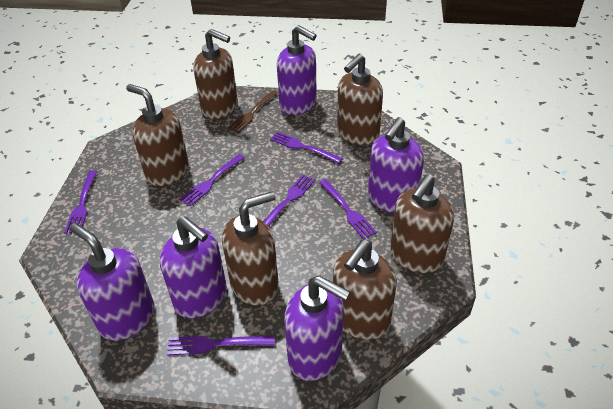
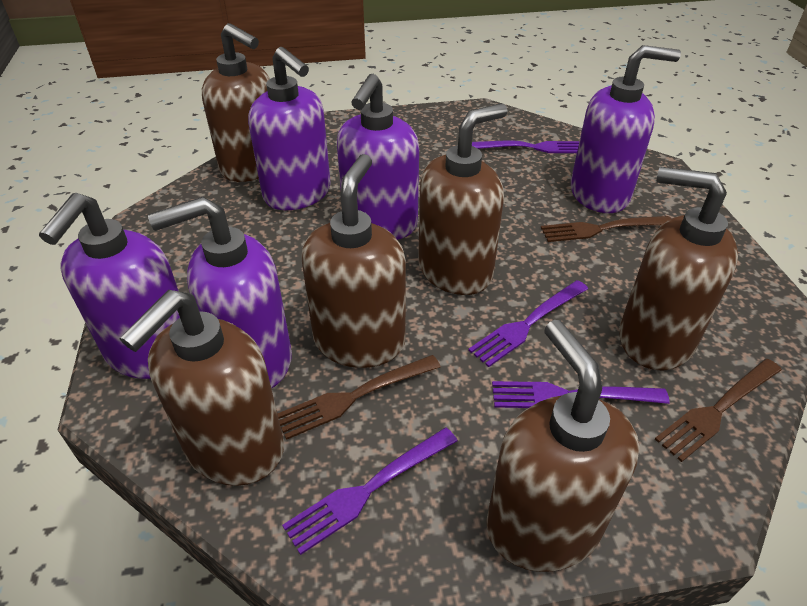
brown fork: 1 -> 3
purple fork: 6 -> 4

